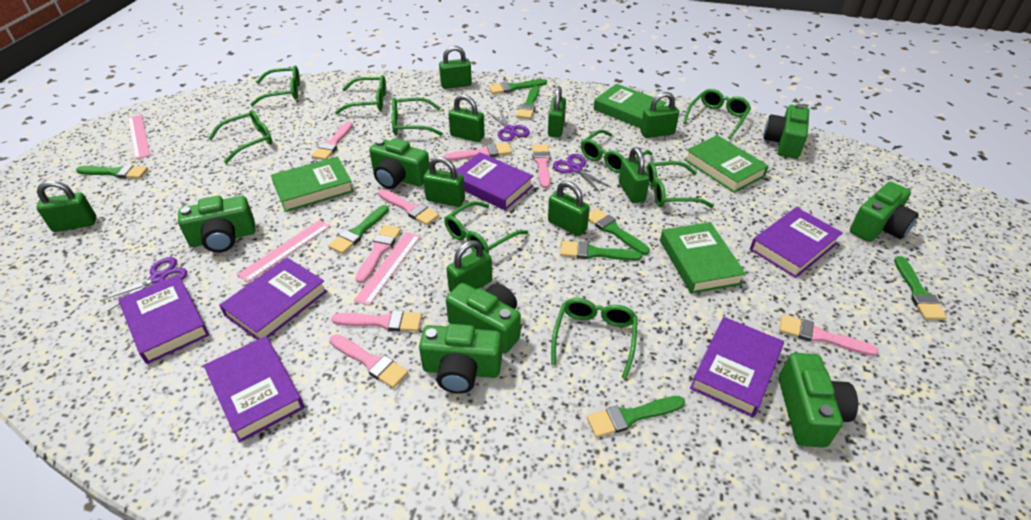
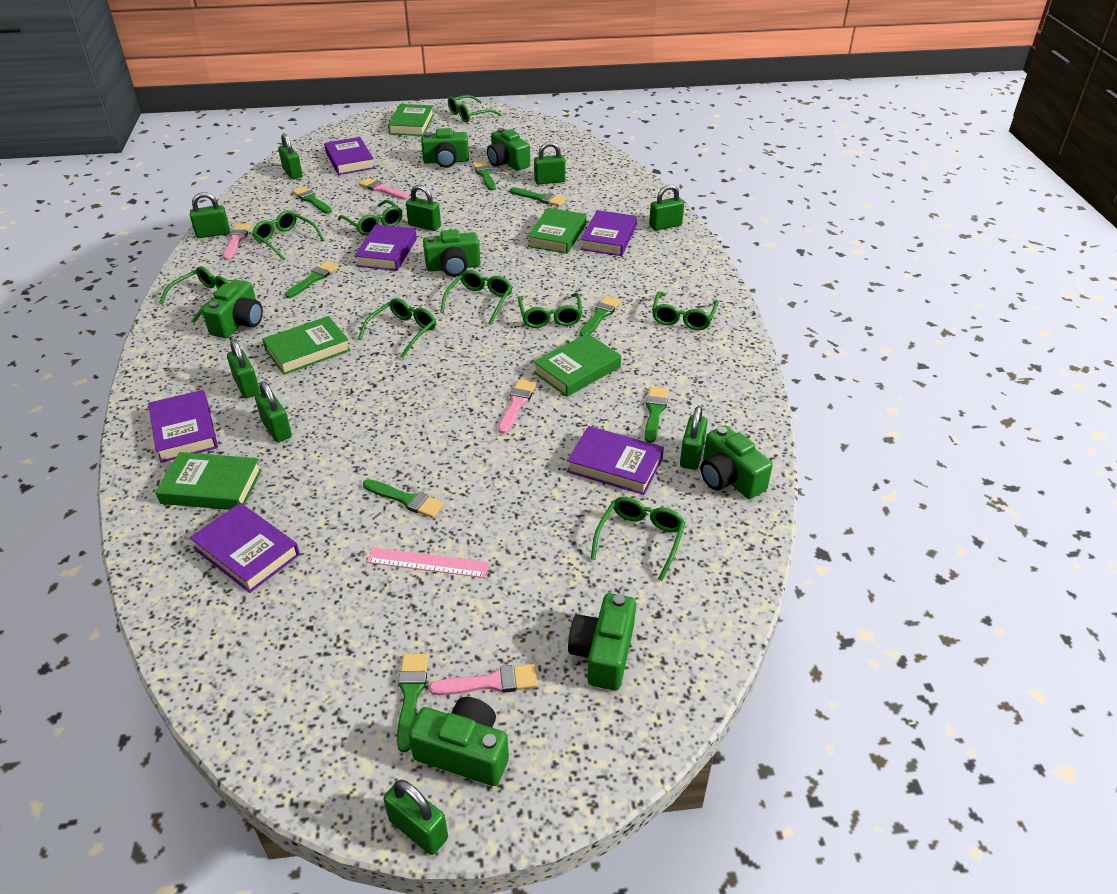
green book: 4 -> 5
pink brush: 8 -> 4
pink ruler: 3 -> 1
purple scissors: 3 -> 0

